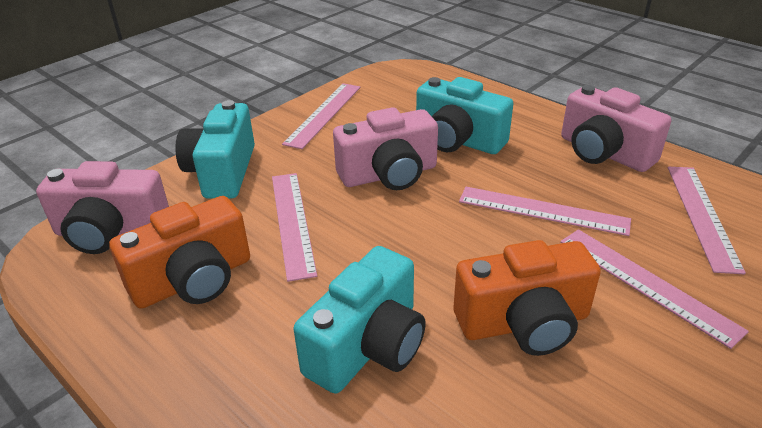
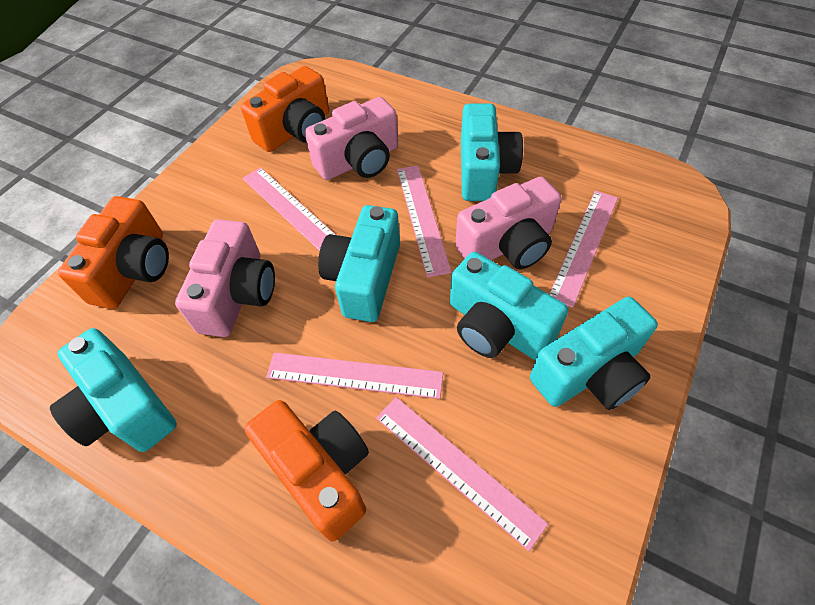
orange camera: 2 -> 3
turquoise camera: 3 -> 5

